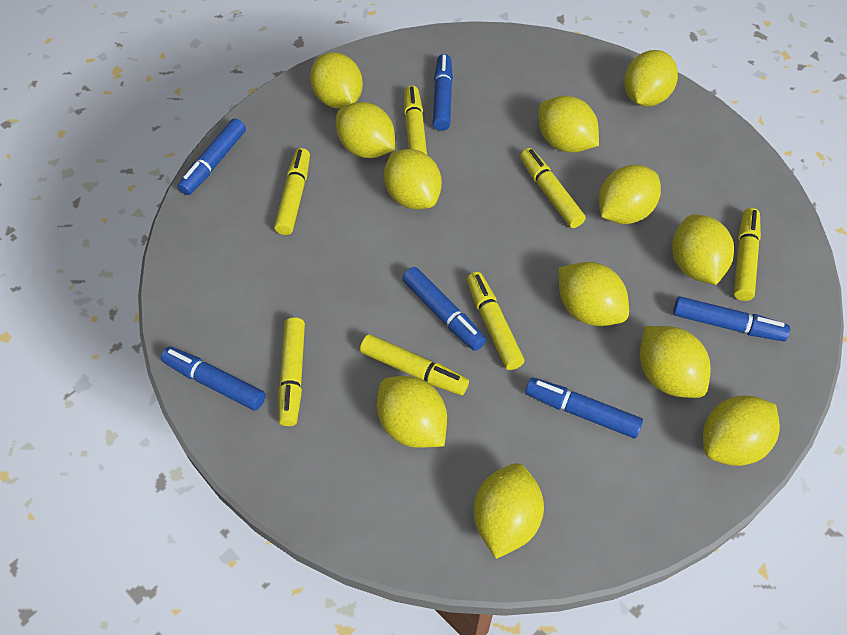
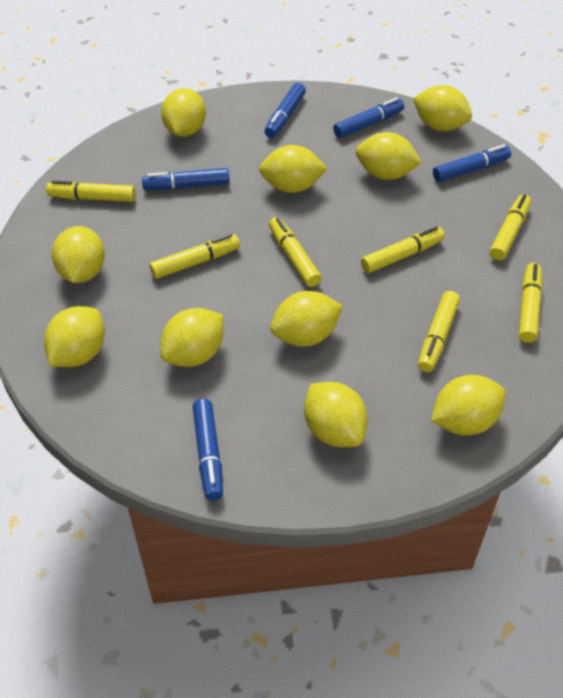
blue marker: 6 -> 5
yellow lemon: 12 -> 10

